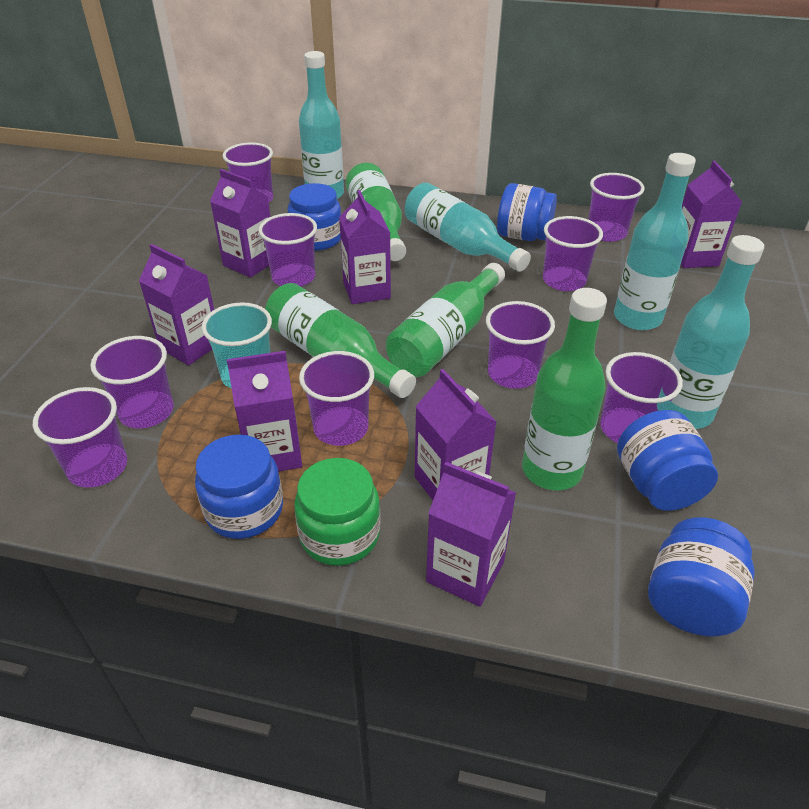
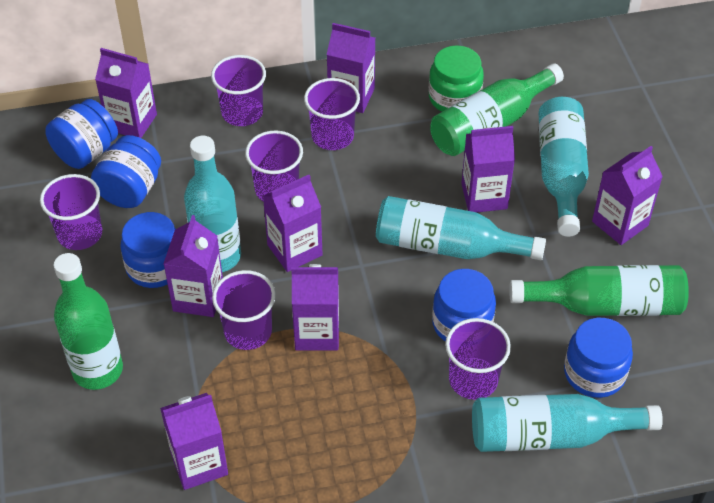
green bottle: 4 -> 3
purple carton: 7 -> 8
purple cup: 9 -> 6
turquoise cup: 1 -> 0

